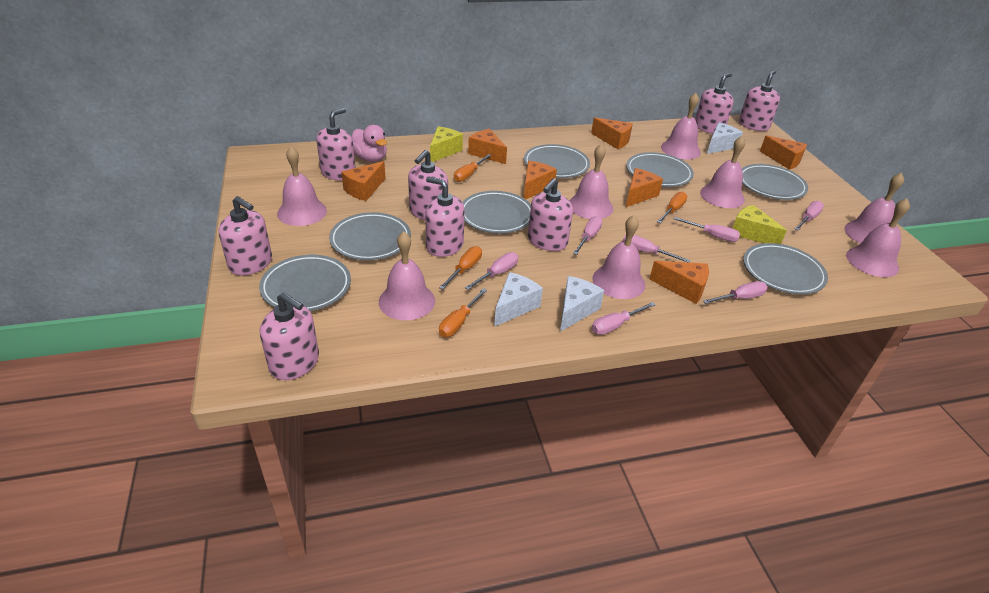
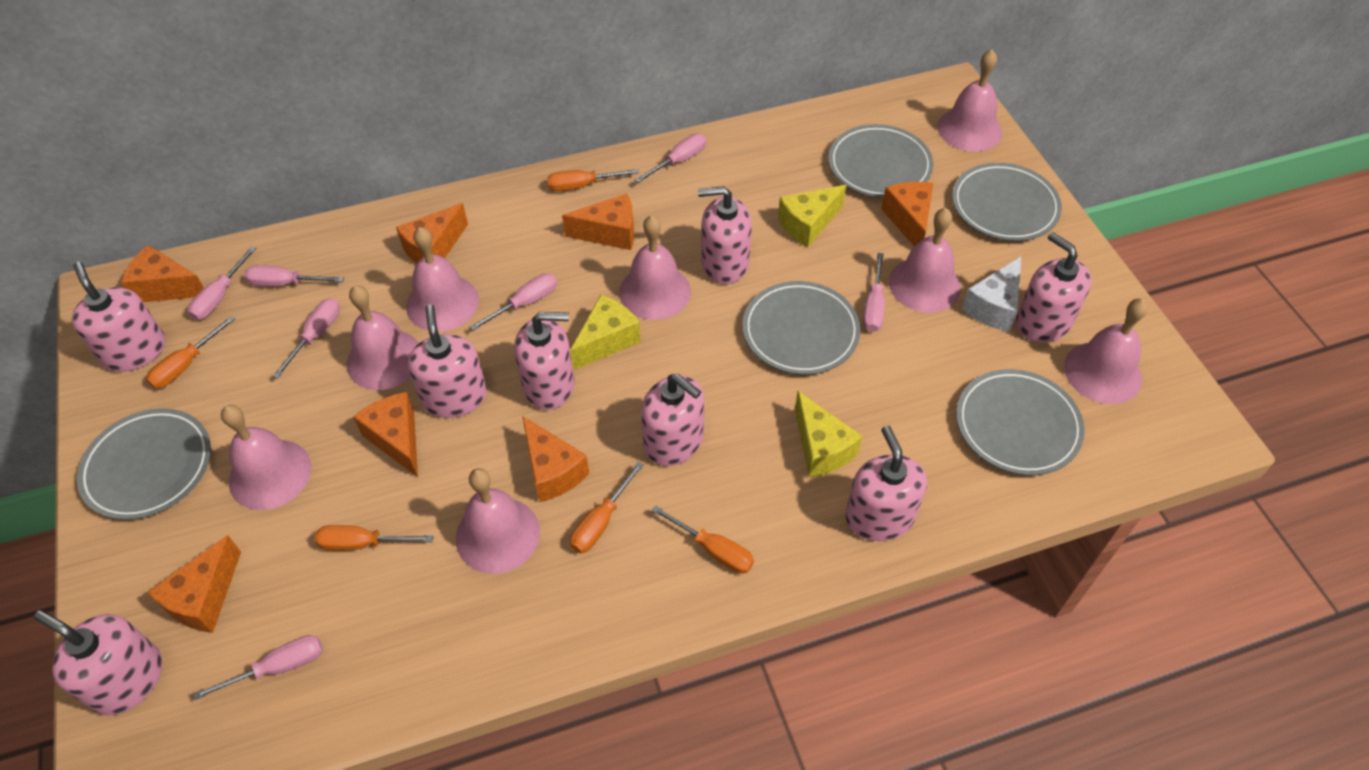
grey plate: 7 -> 5
orange screwdriver: 4 -> 5
pink duck: 1 -> 0
white cheese: 3 -> 1
yellow cheese: 2 -> 3

